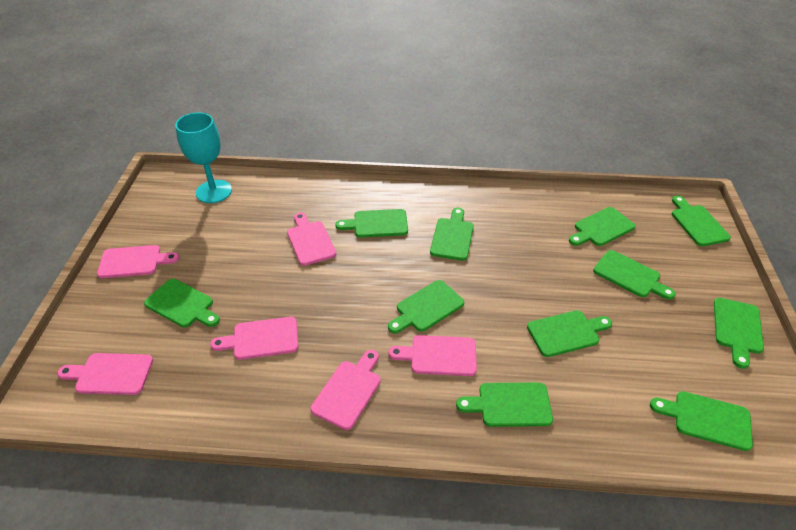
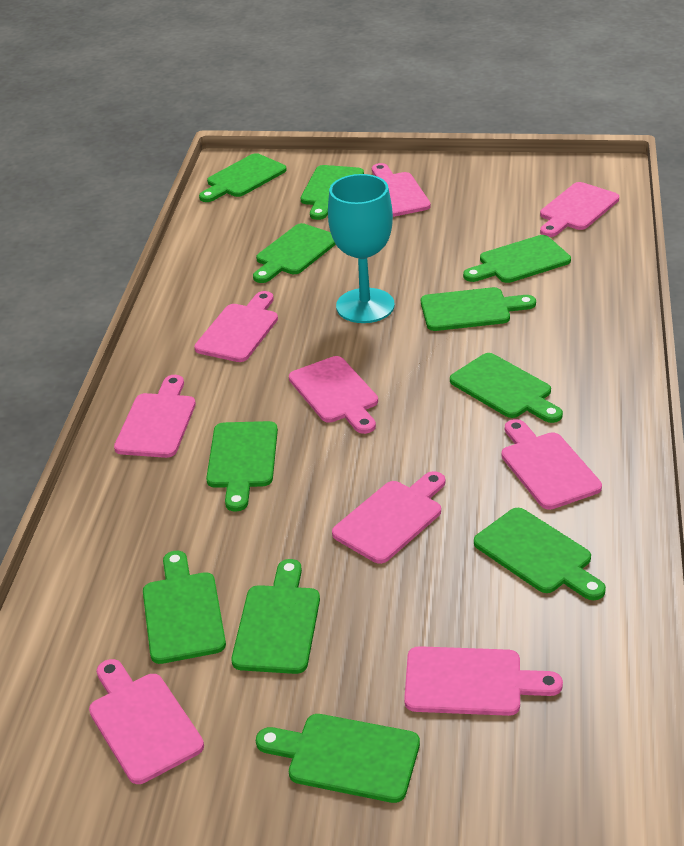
pink cutting board: 6 -> 9

